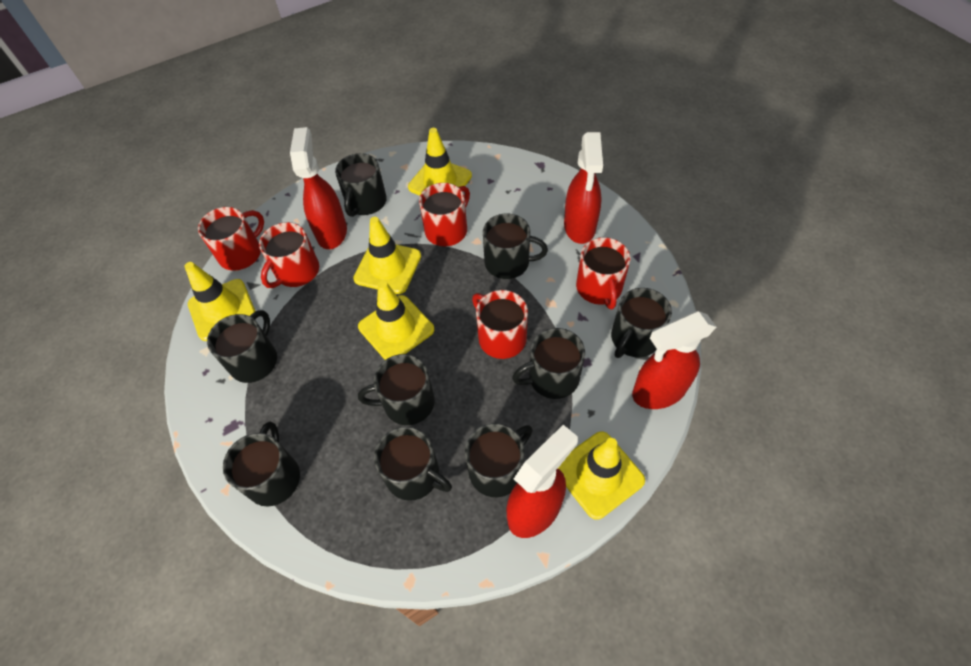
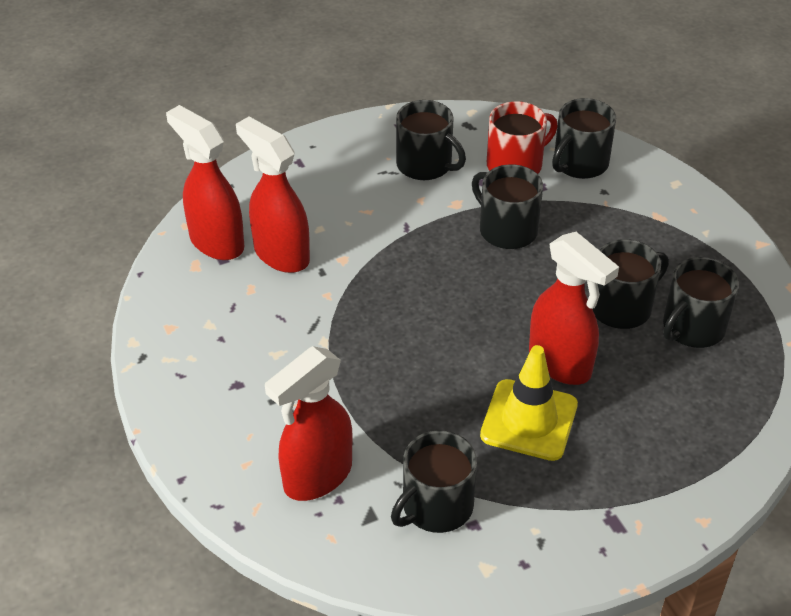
black mug: 9 -> 6
red mug: 5 -> 1
yellow traffic cone: 5 -> 1

